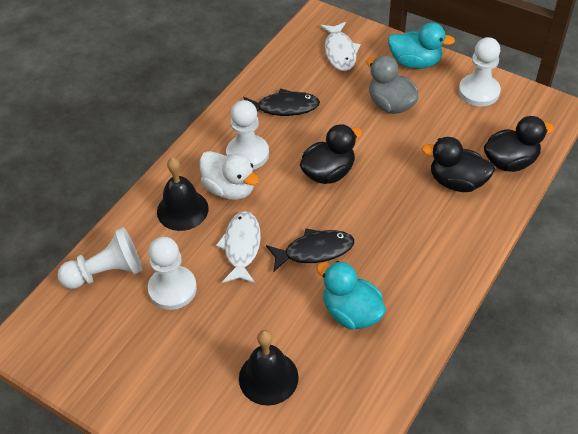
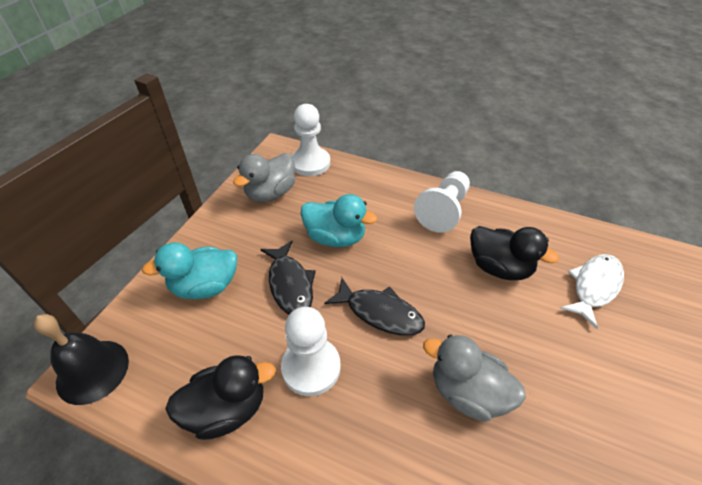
black bell: 2 -> 1
black duck: 3 -> 2
grey duck: 1 -> 2
white duck: 1 -> 0
white fish: 2 -> 1
white pawn: 4 -> 3

